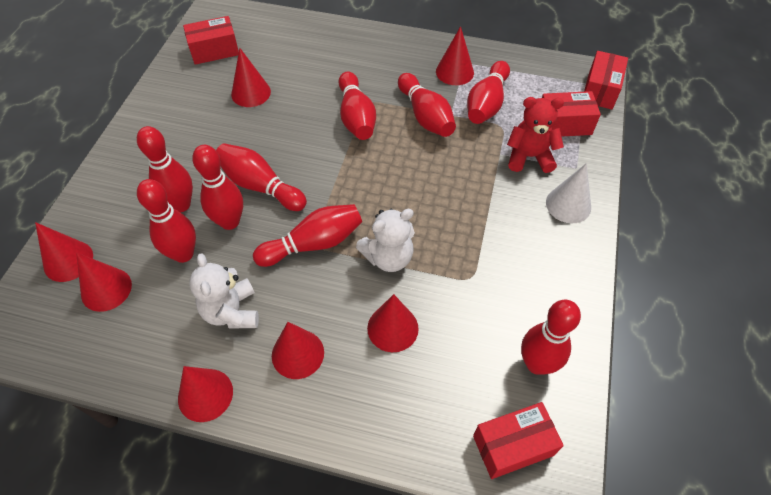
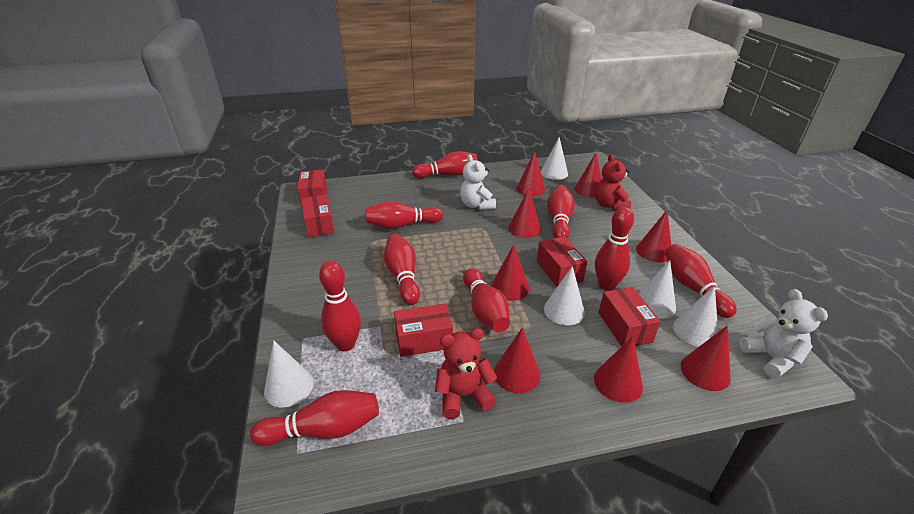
red box: 4 -> 5
red cone: 7 -> 8
red teddy bear: 1 -> 2
white cone: 1 -> 5

